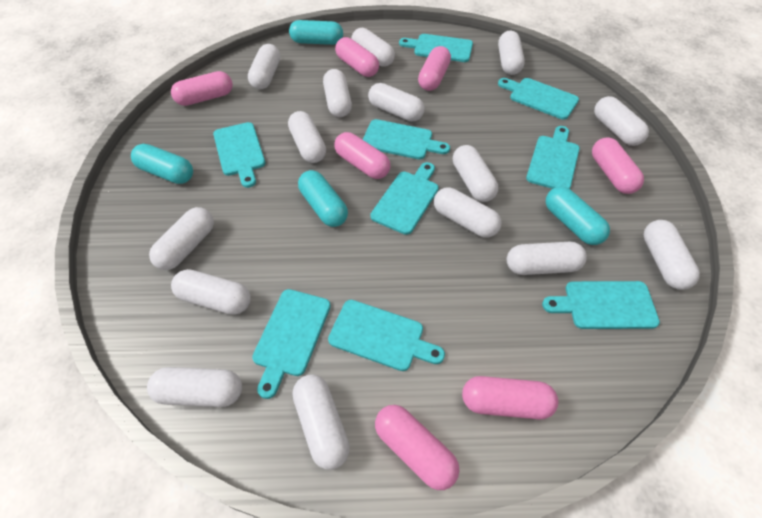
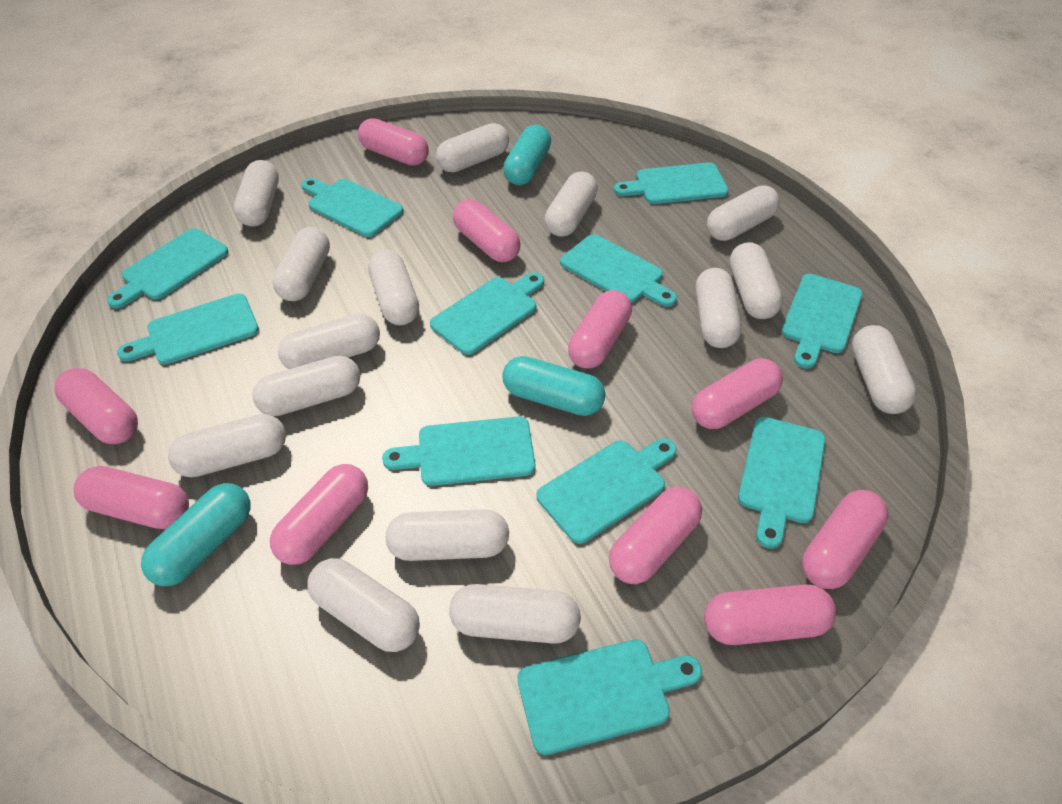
pink capsule: 7 -> 10
turquoise capsule: 4 -> 3
turquoise cutting board: 9 -> 11

